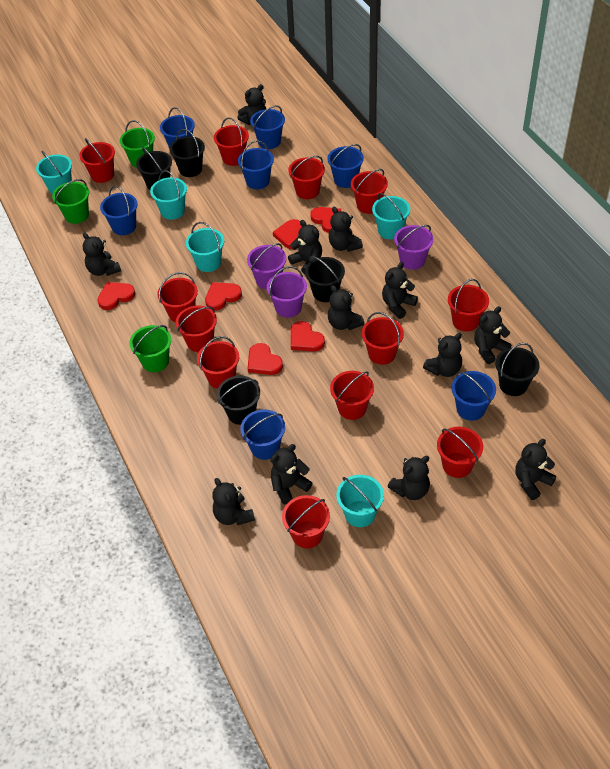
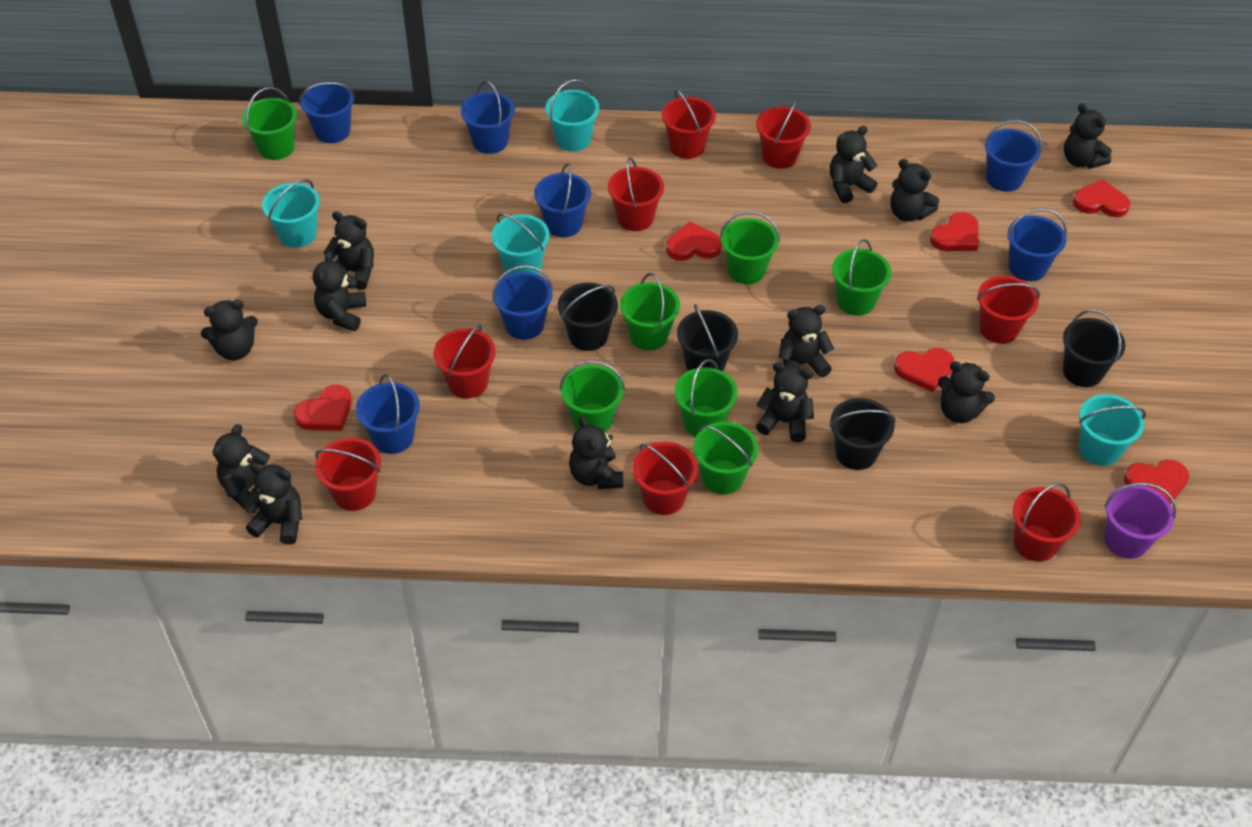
black bucket: 5 -> 4
green bucket: 3 -> 7
purple bucket: 3 -> 1
red bucket: 12 -> 8
turquoise bucket: 5 -> 4

